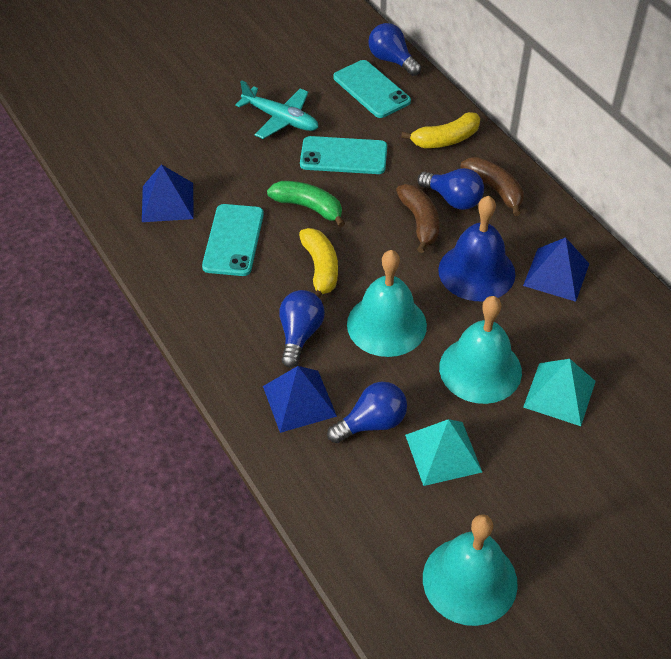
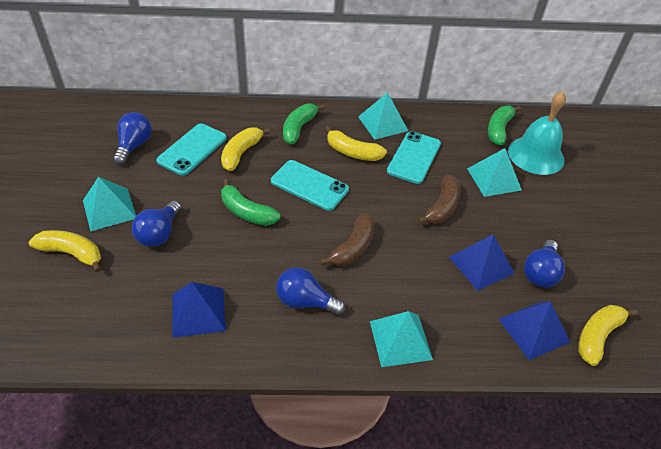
blue bell: 1 -> 0
green banana: 1 -> 3
turquoise bell: 3 -> 1
turquoise plane: 1 -> 0
turquoise pyramid: 2 -> 4
yellow banana: 2 -> 4

